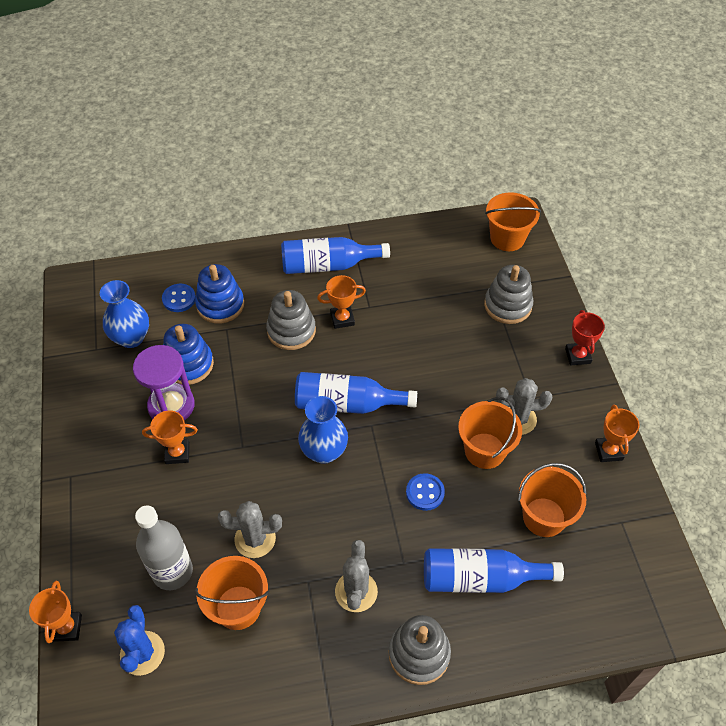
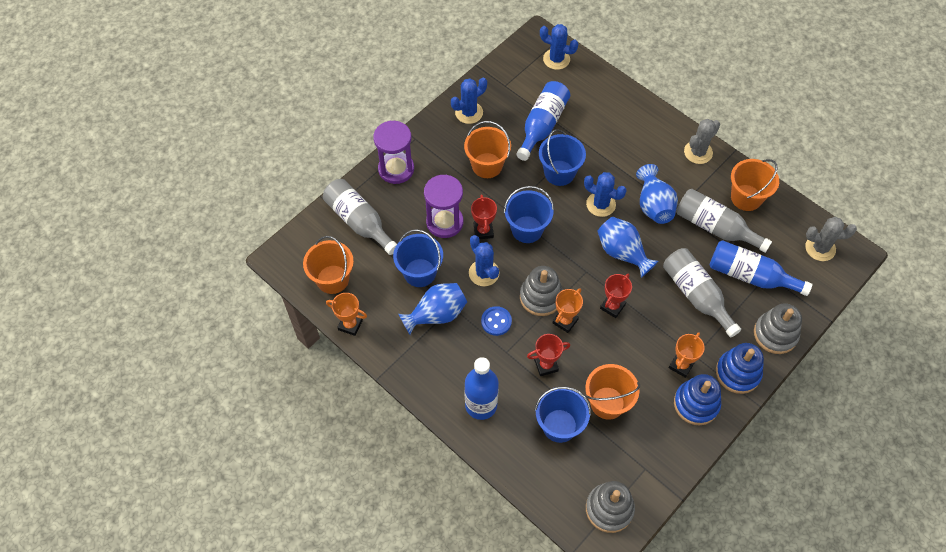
blue bucket: 0 -> 4
blue button: 2 -> 1
blue cactus: 1 -> 4
blue vase: 2 -> 3
grey bottle: 1 -> 3
grey cactus: 3 -> 2
orange trophy: 4 -> 3
purple hourglass: 1 -> 2
red trophy: 1 -> 3

